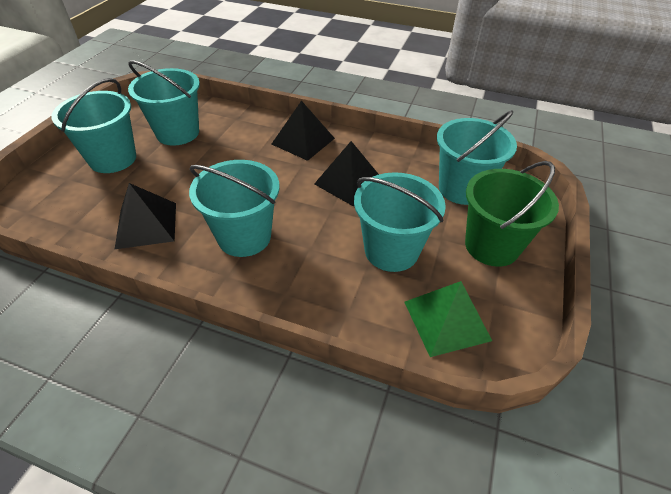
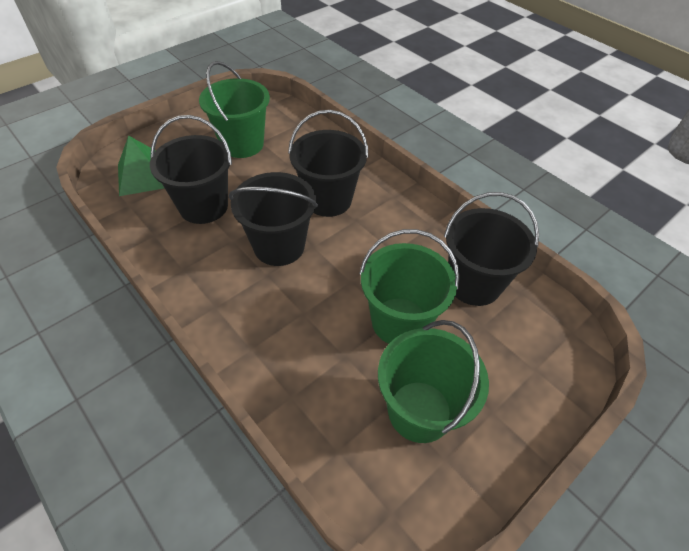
black bucket: 0 -> 4
black pyramid: 3 -> 0
green bucket: 1 -> 3
turquoise bucket: 5 -> 0

